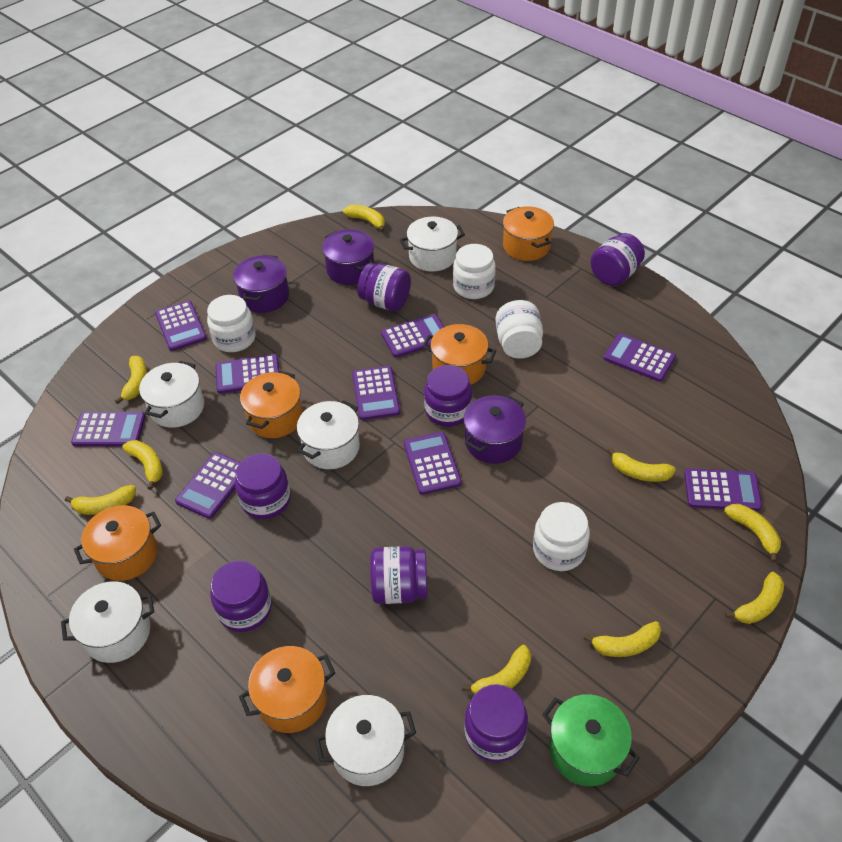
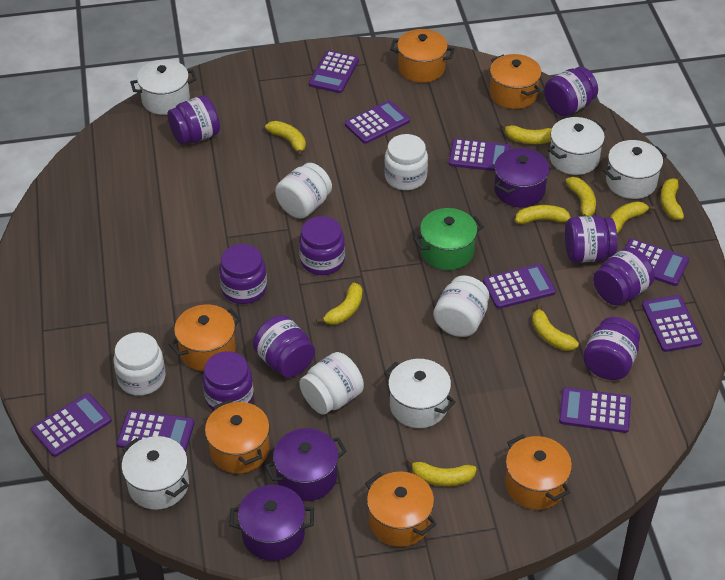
orange pot: 5 -> 6
purple jar: 7 -> 9
white jar: 4 -> 5

